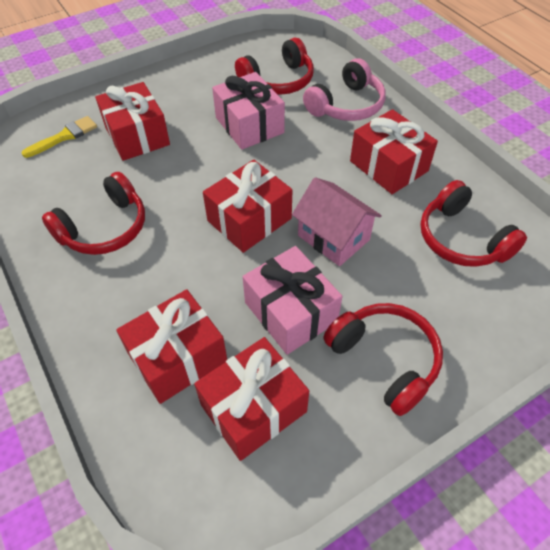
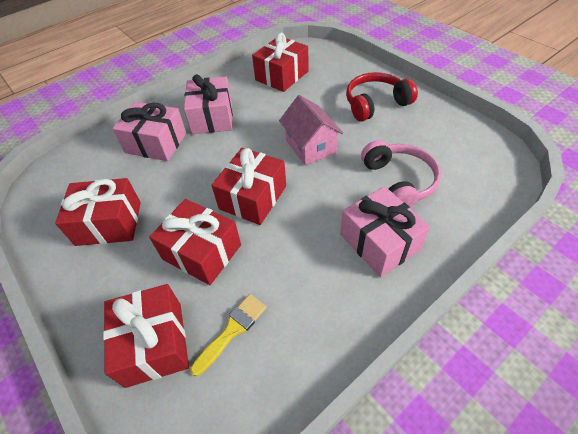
pink gift: 2 -> 3
red headphones: 4 -> 1

